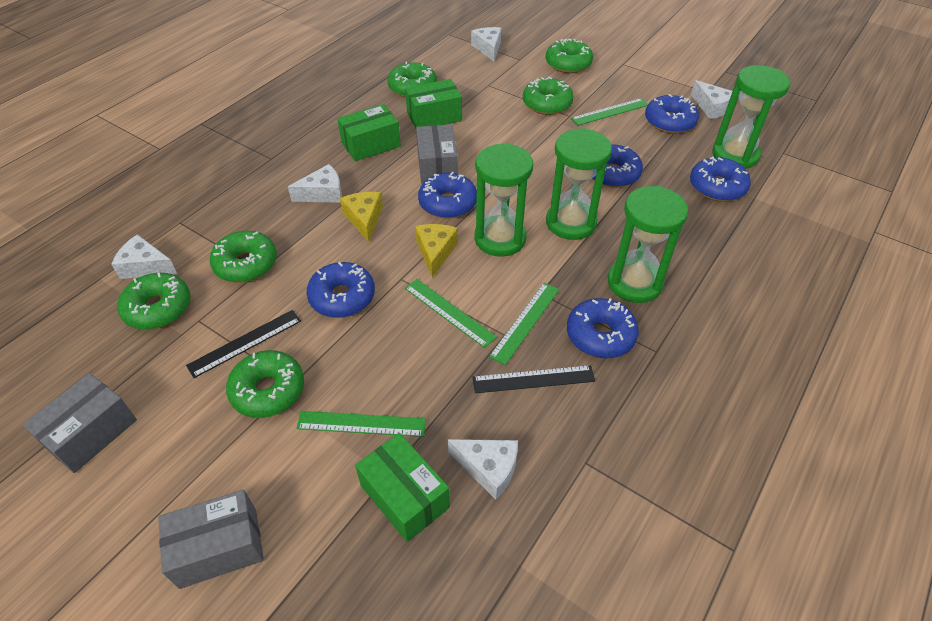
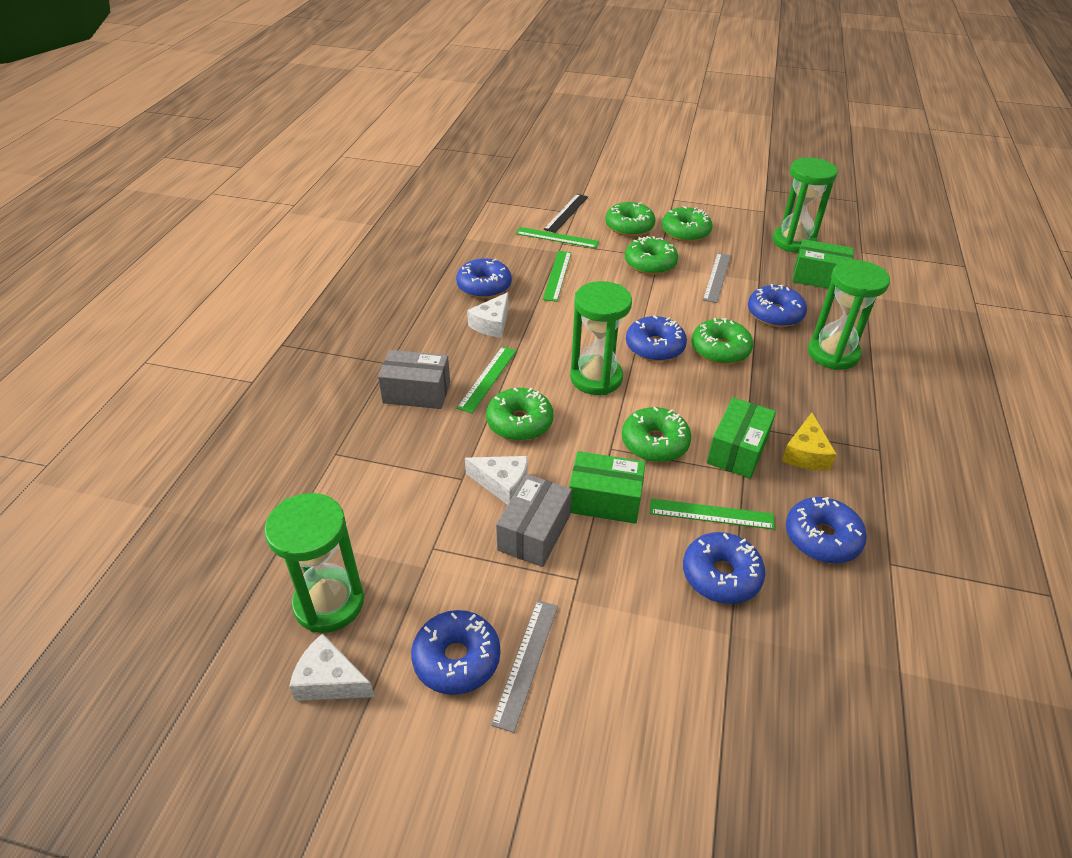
black ruler: 2 -> 1
grey box: 3 -> 2
grey ruler: 0 -> 2
white cheese: 5 -> 3
yellow cheese: 2 -> 1

